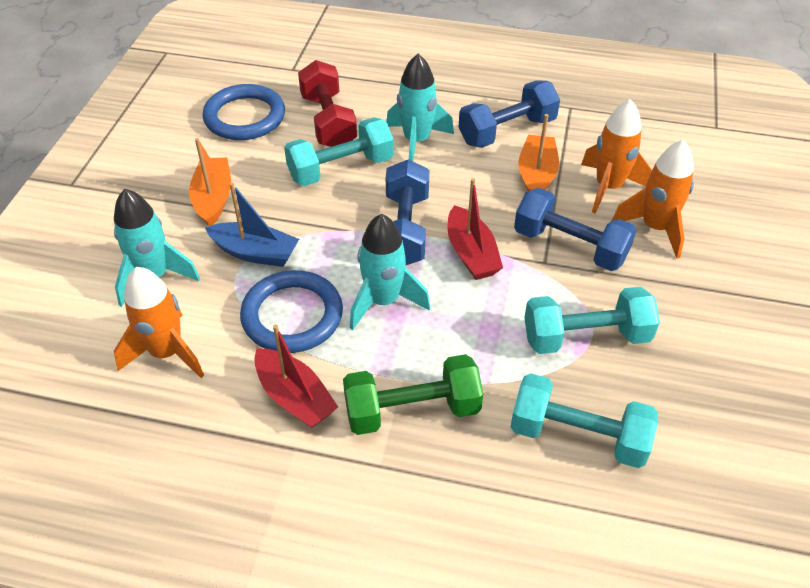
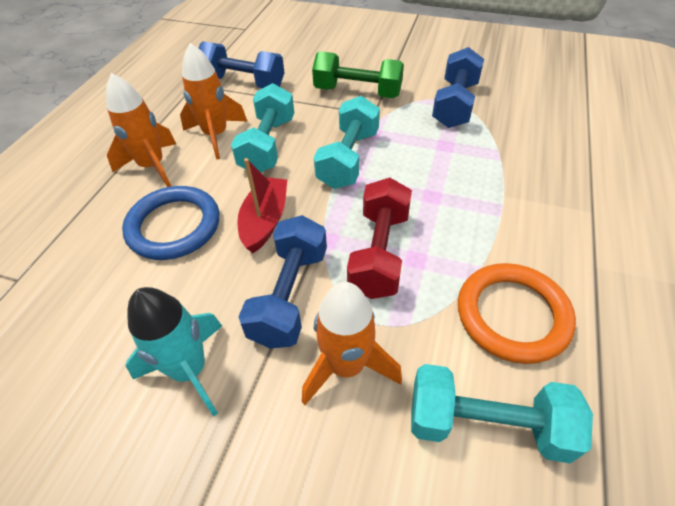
blue boat: 1 -> 0
blue ring: 2 -> 1
orange boat: 2 -> 0
orange ring: 0 -> 1
red boat: 2 -> 1
turquoise rocket: 3 -> 1

